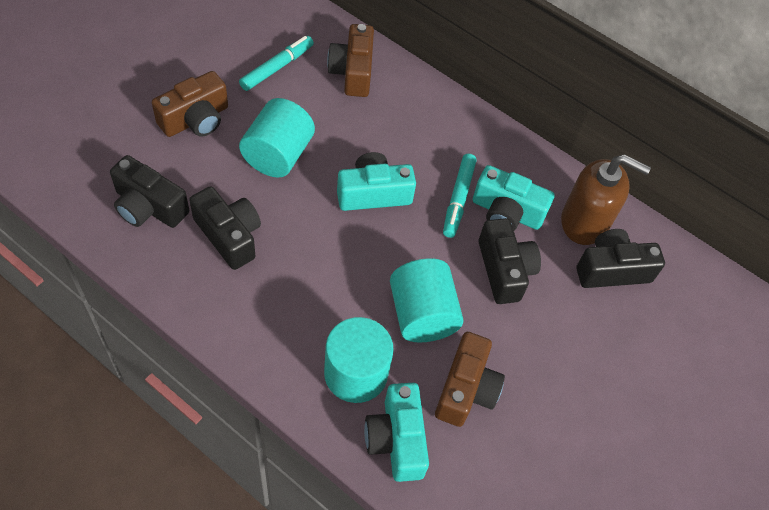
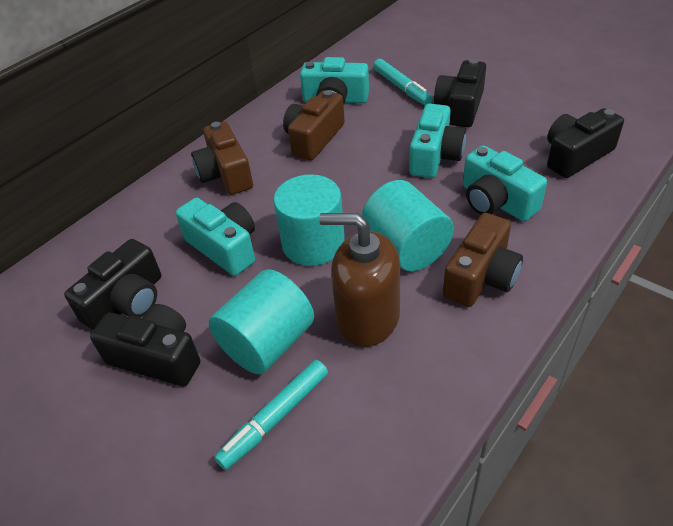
turquoise camera: 3 -> 4

